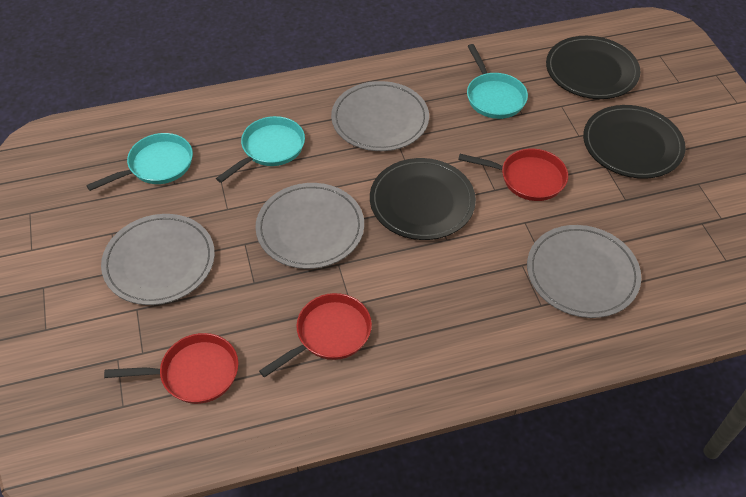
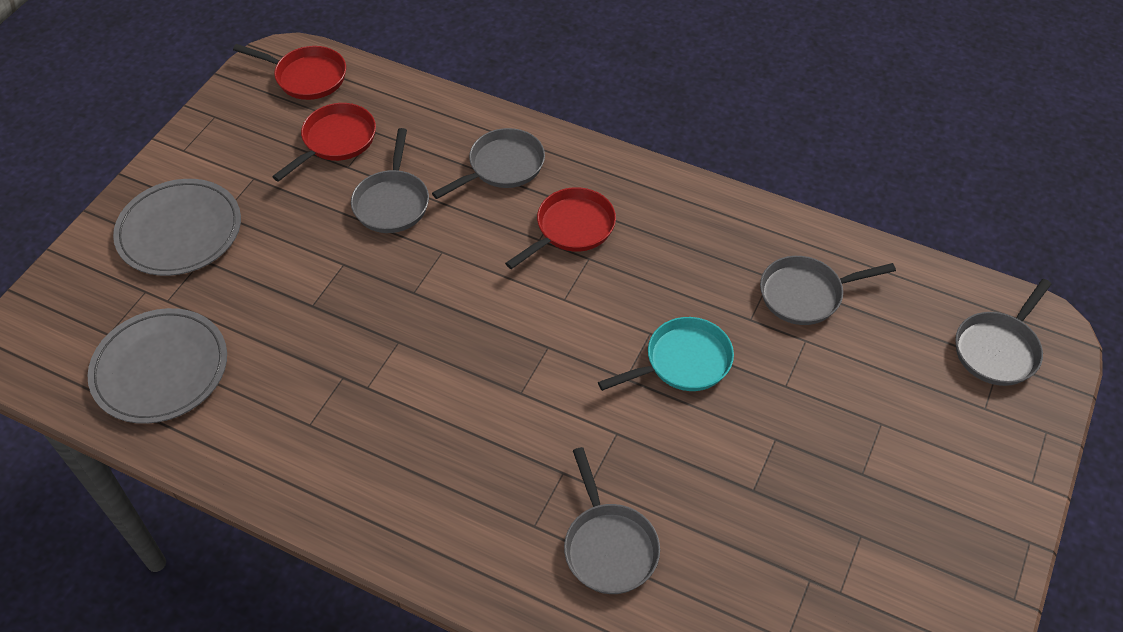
black plate: 3 -> 0
grey pan: 0 -> 5
grey plate: 4 -> 2
turquoise pan: 3 -> 1

